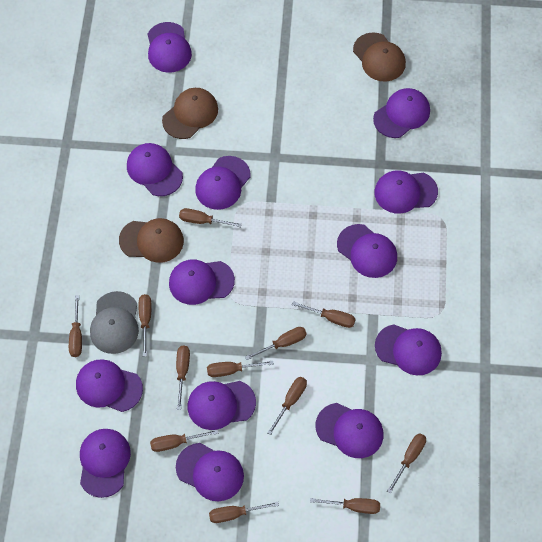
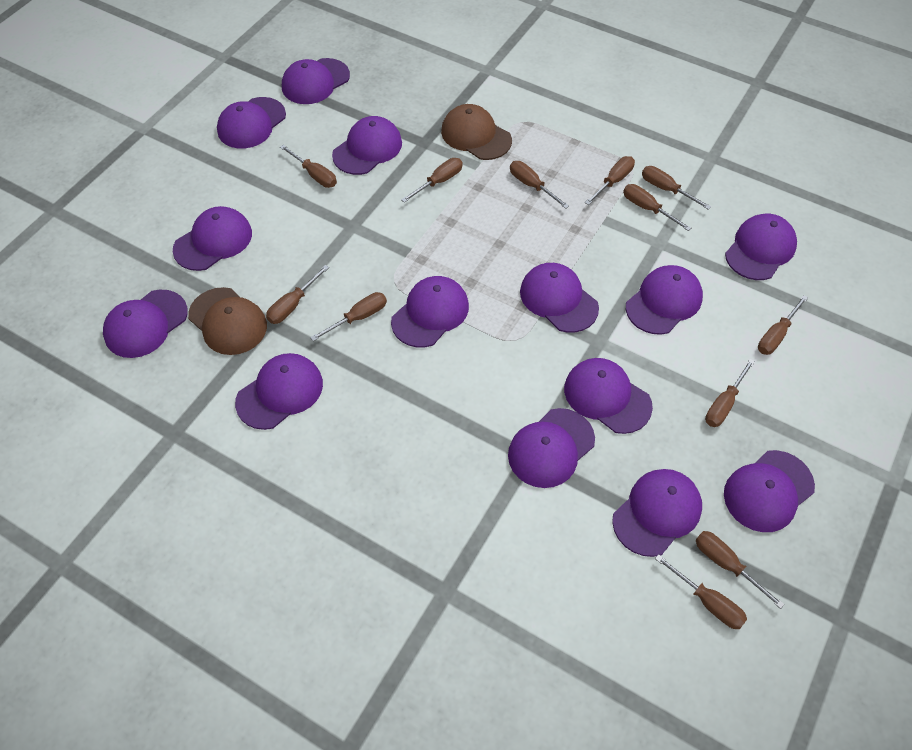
brown cap: 3 -> 2
grey cap: 1 -> 0
purple cap: 13 -> 14

